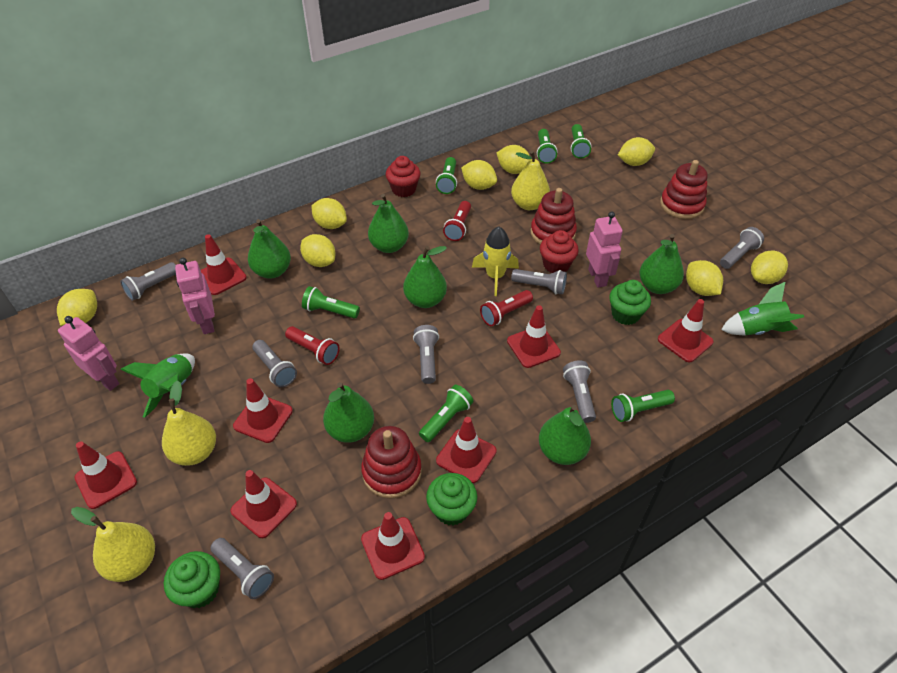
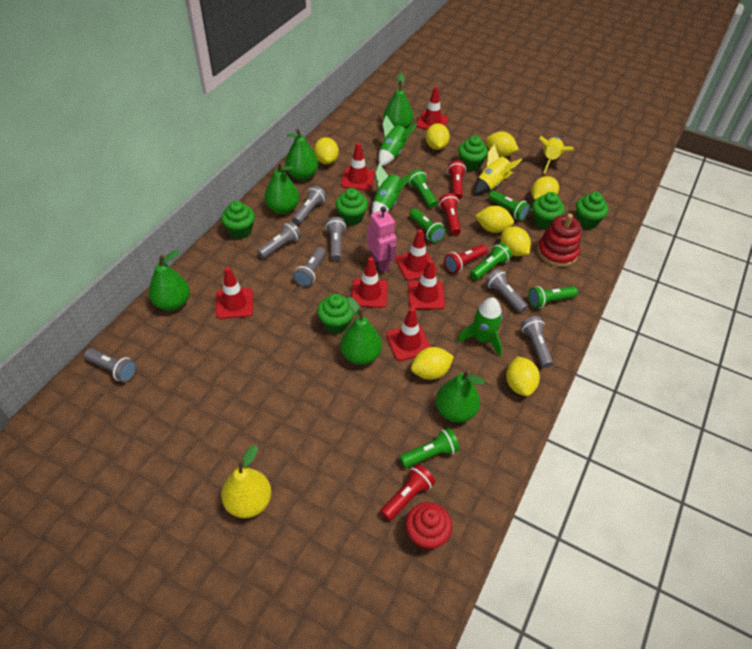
green cupcake: 3 -> 6
green rocket: 2 -> 3
pink robot: 3 -> 1
red cupcake: 2 -> 1
red flashlight: 3 -> 4
red stacking toy: 3 -> 1
red traffic cone: 8 -> 7
yellow pear: 3 -> 1
yellow rocket: 1 -> 2

